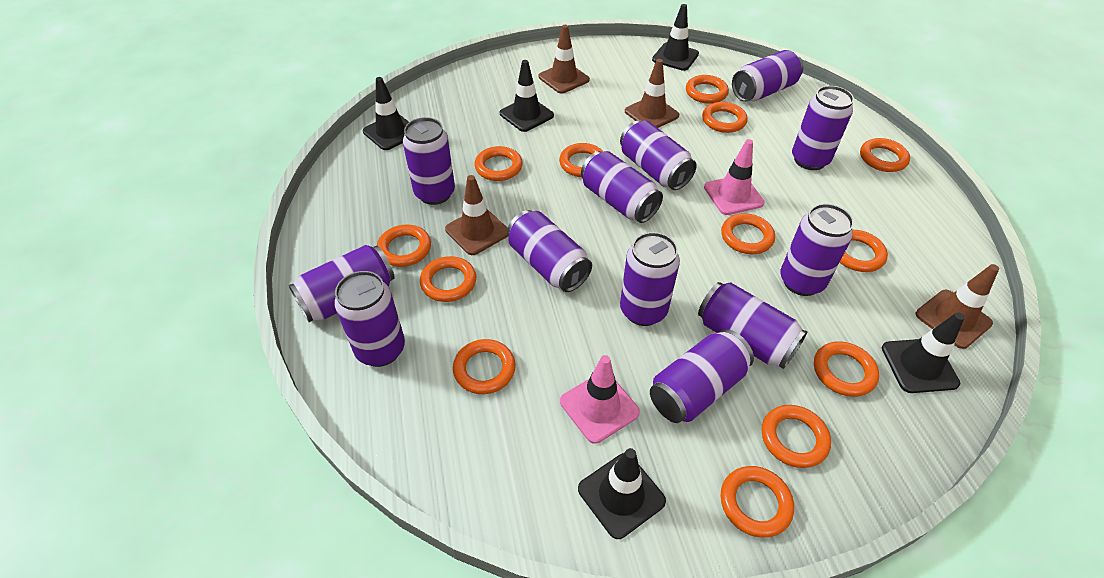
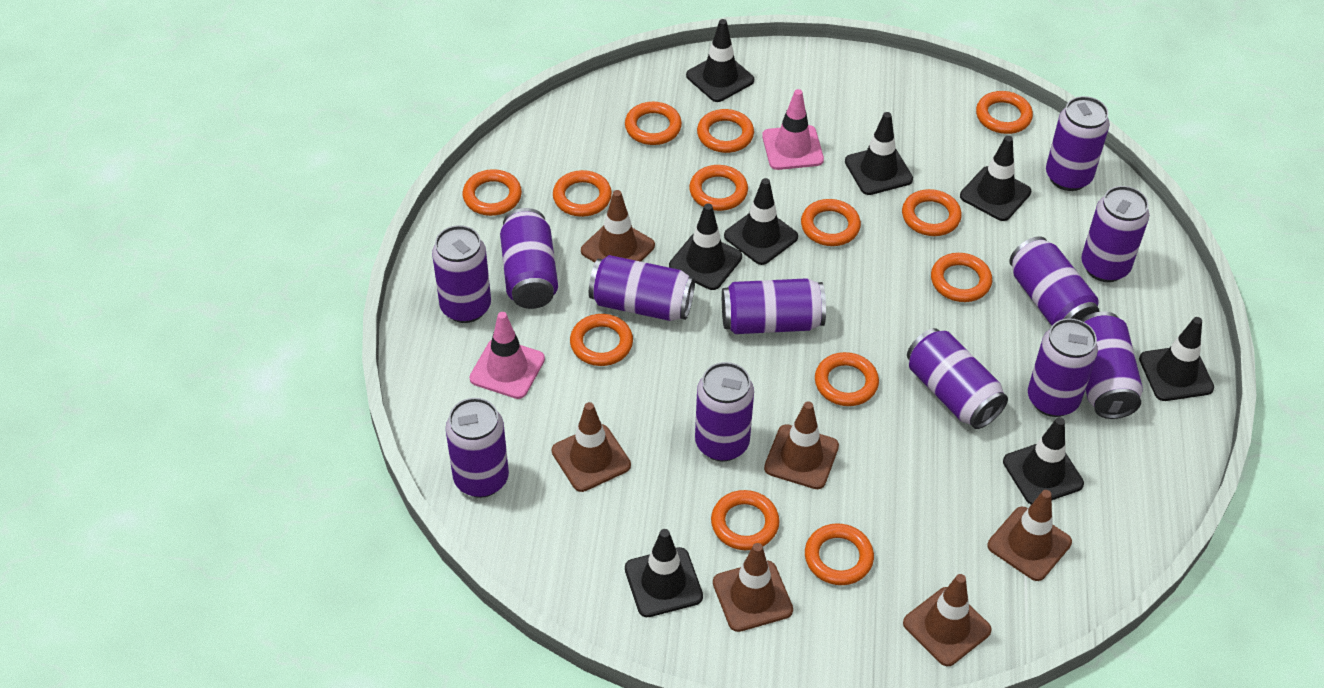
black traffic cone: 5 -> 8
brown traffic cone: 4 -> 6

